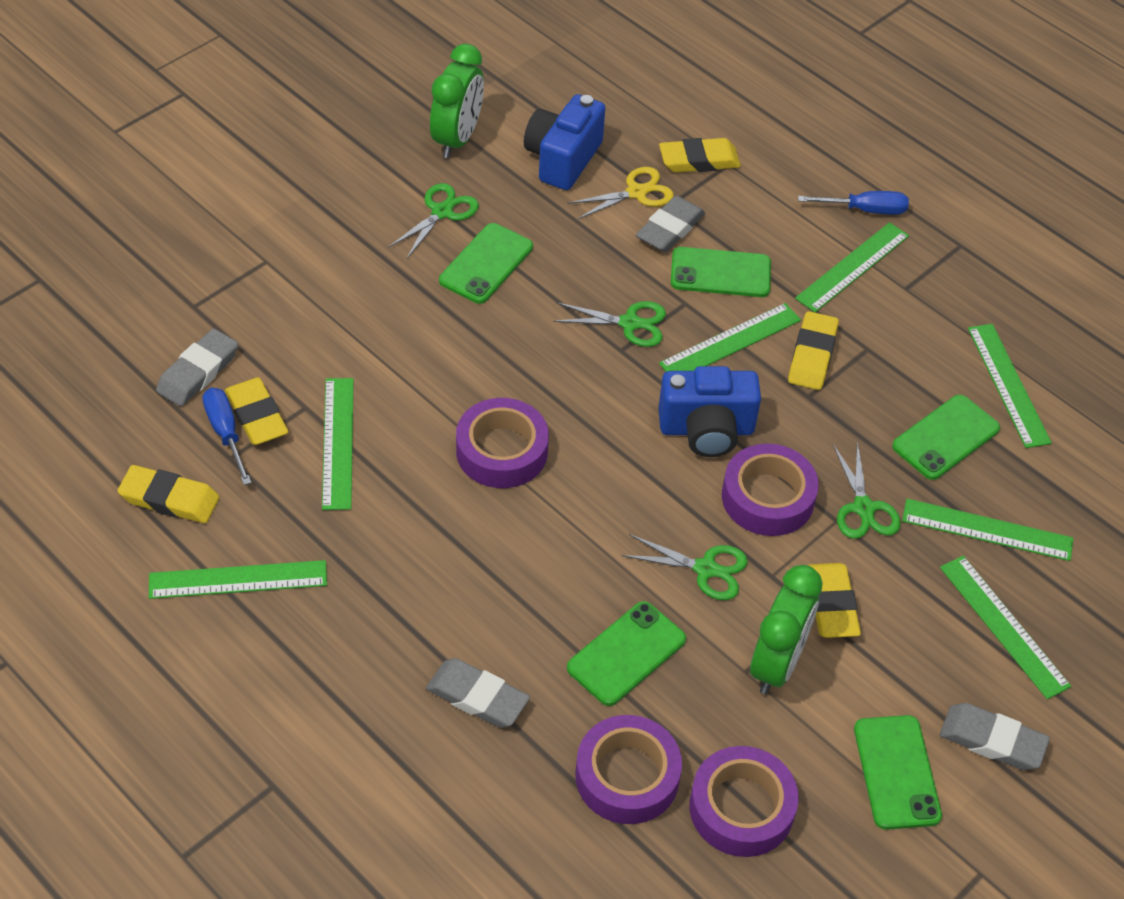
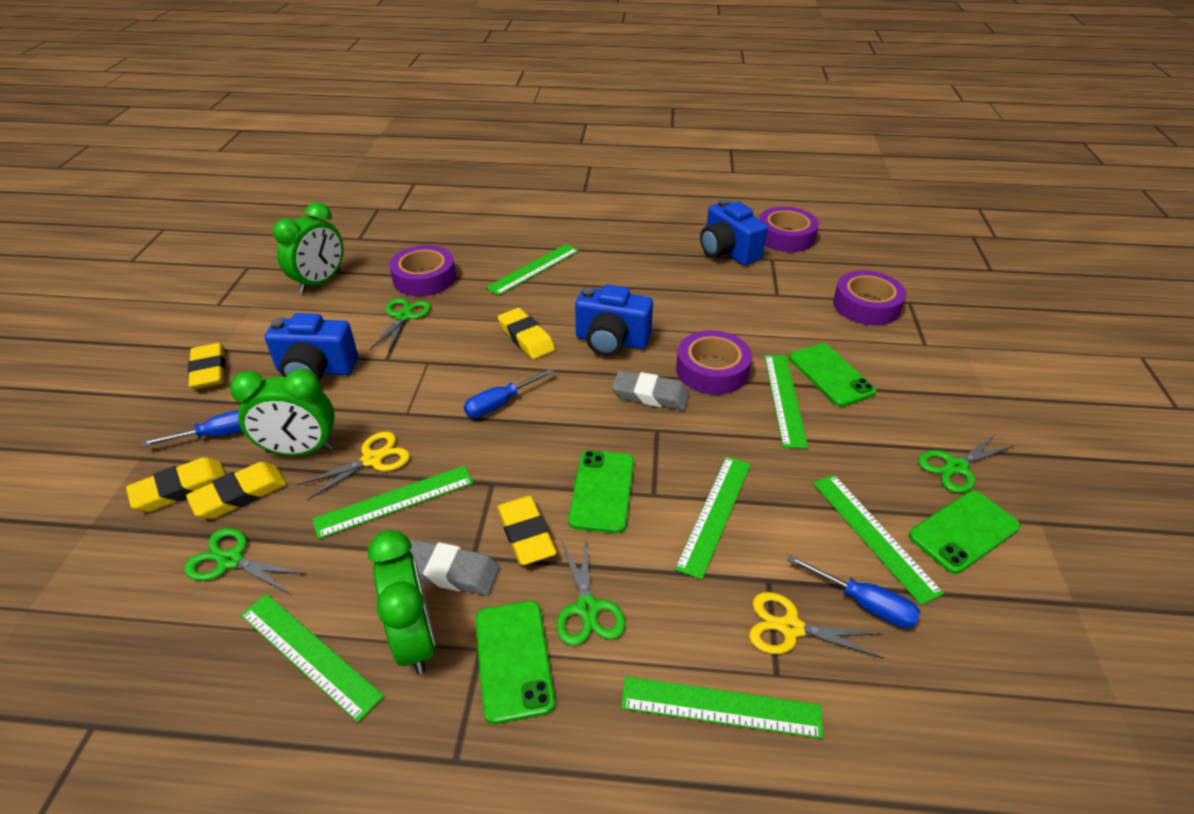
blue camera: 2 -> 3
blue screwdriver: 2 -> 3
green clock: 2 -> 3
green phone: 5 -> 4
grey eraser: 4 -> 2
yellow scissors: 1 -> 2

